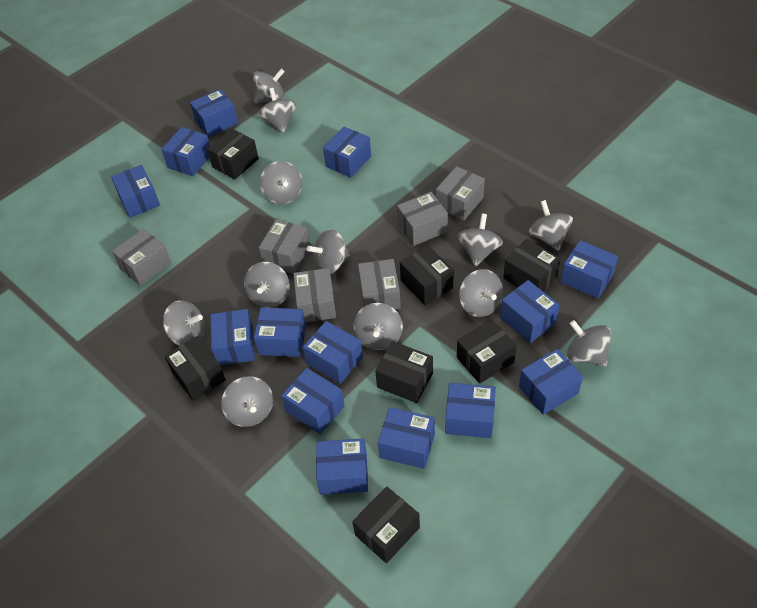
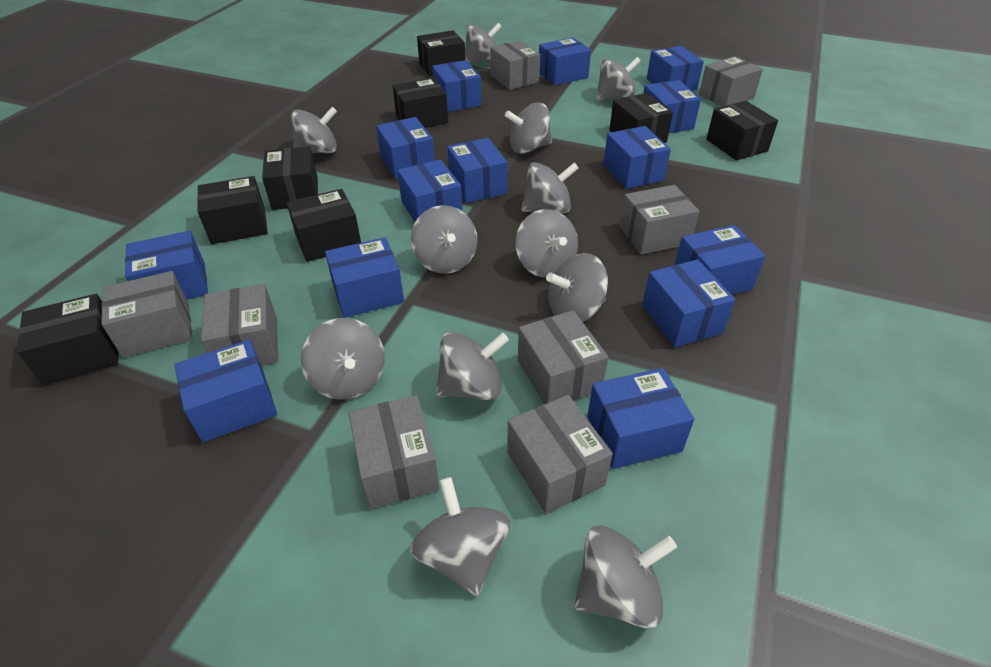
black box: 7 -> 8
grey box: 6 -> 8

